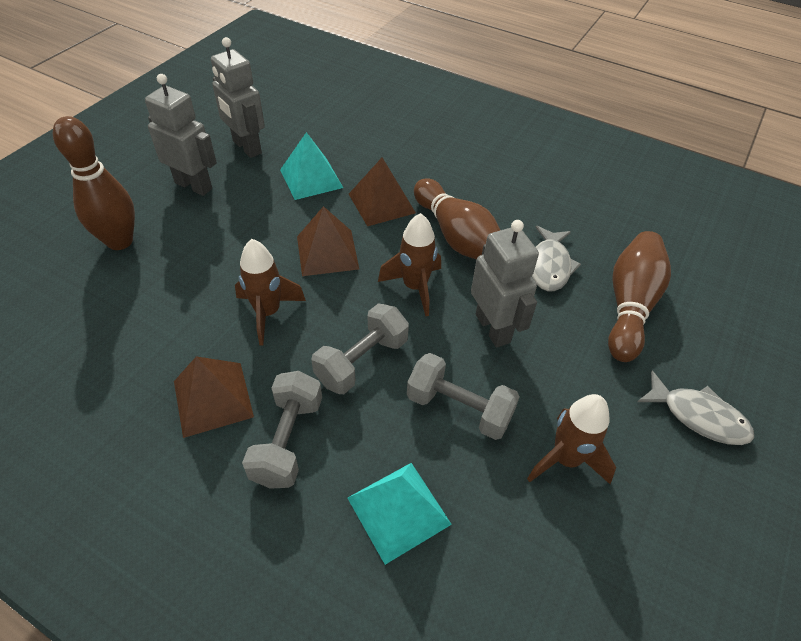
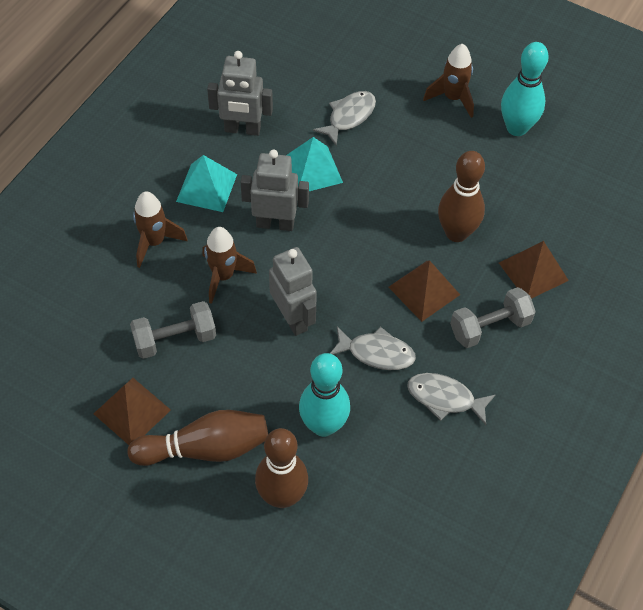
grey dumbbell: 3 -> 2
grey fish: 2 -> 3
turquoise bowling pin: 0 -> 2

